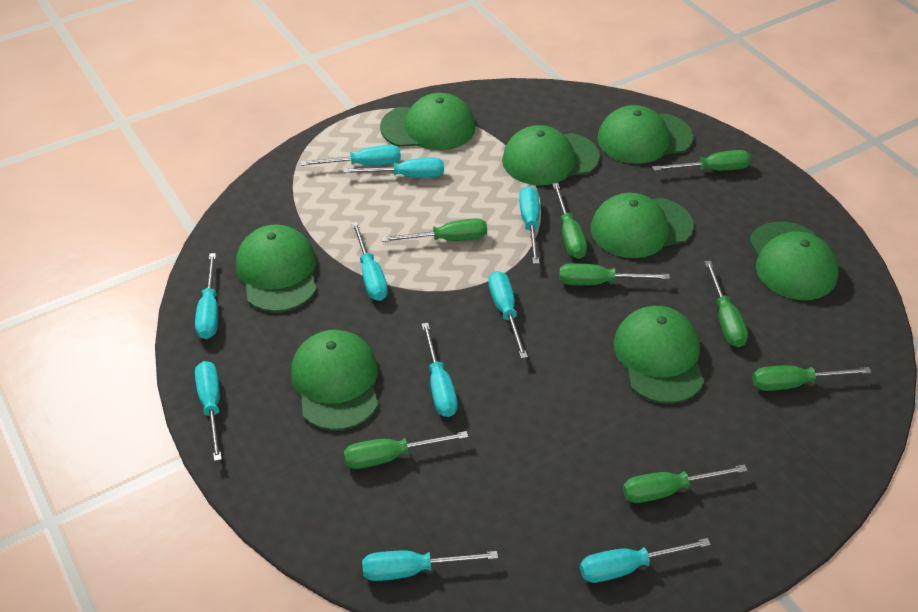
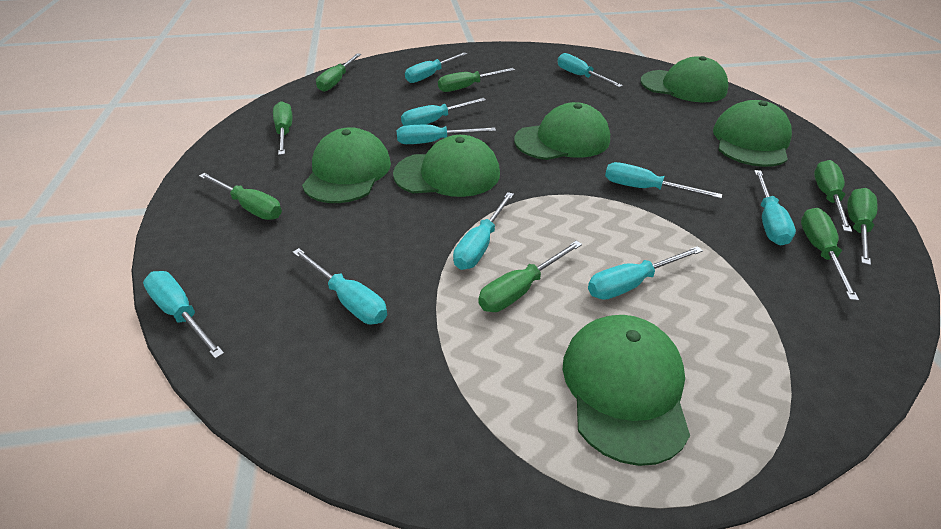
green cap: 8 -> 6

